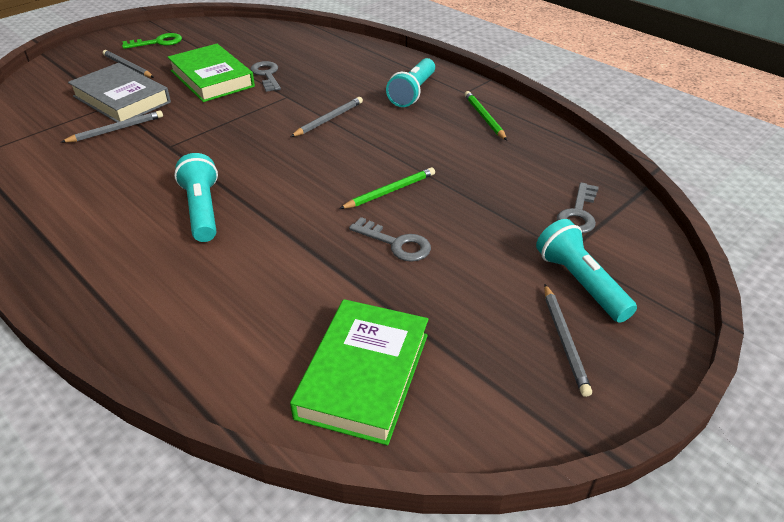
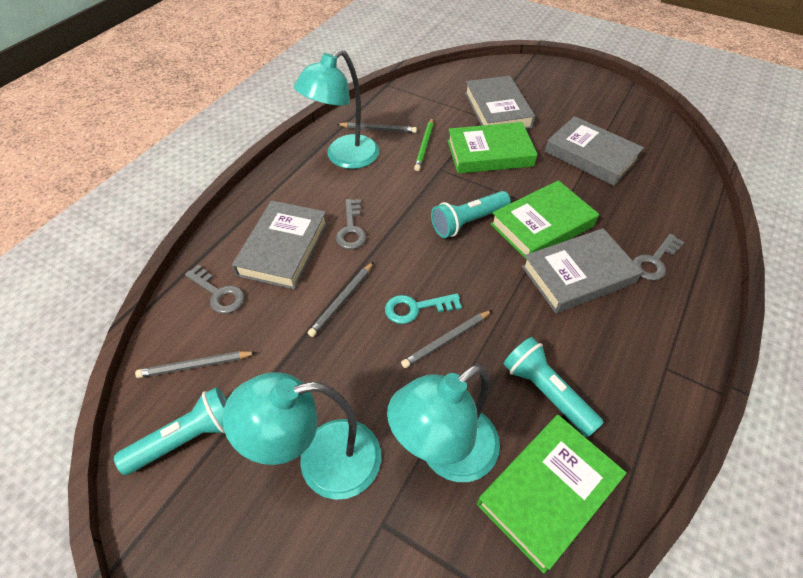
green book: 2 -> 3
green key: 1 -> 0
green pencil: 2 -> 1
grey book: 1 -> 4
turquoise key: 0 -> 1
turquoise lamp: 0 -> 3

